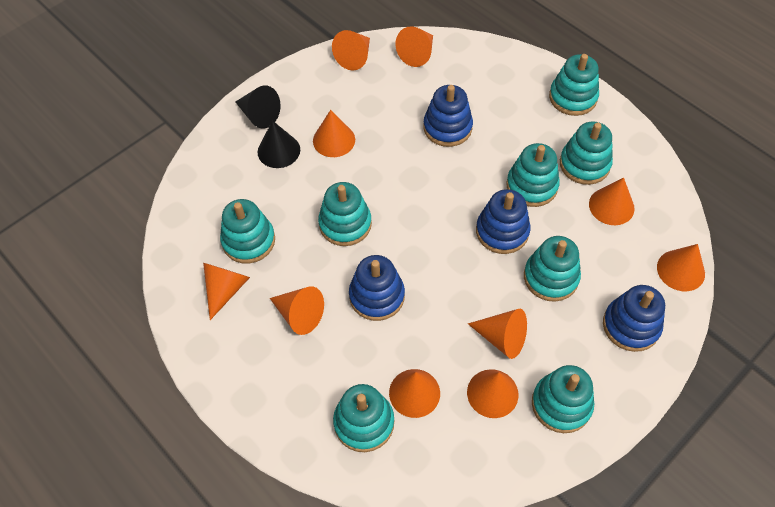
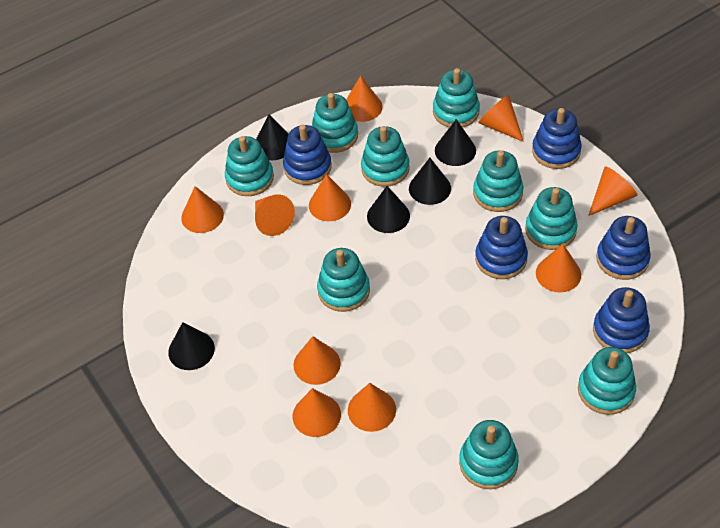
black cone: 2 -> 5
blue stacking toy: 4 -> 5
turquoise stacking toy: 8 -> 9

